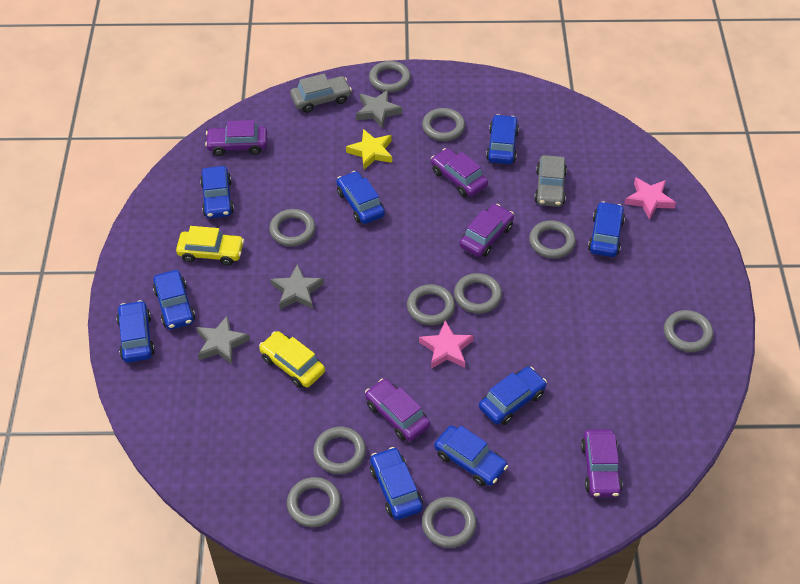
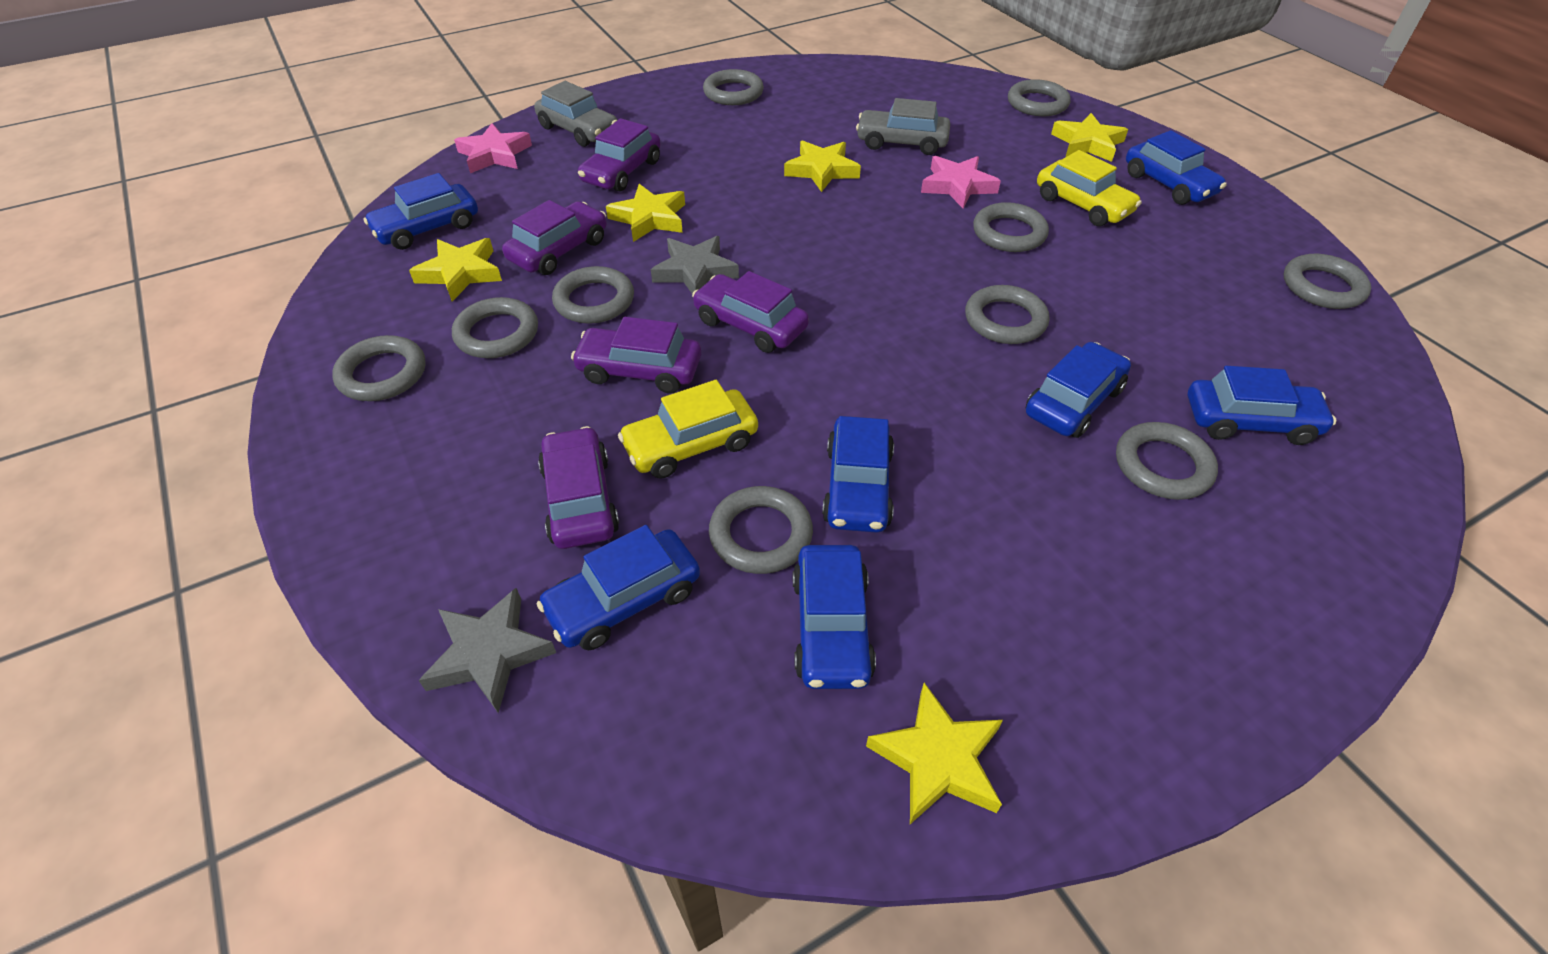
blue car: 9 -> 7
grey star: 3 -> 2
yellow star: 1 -> 5

